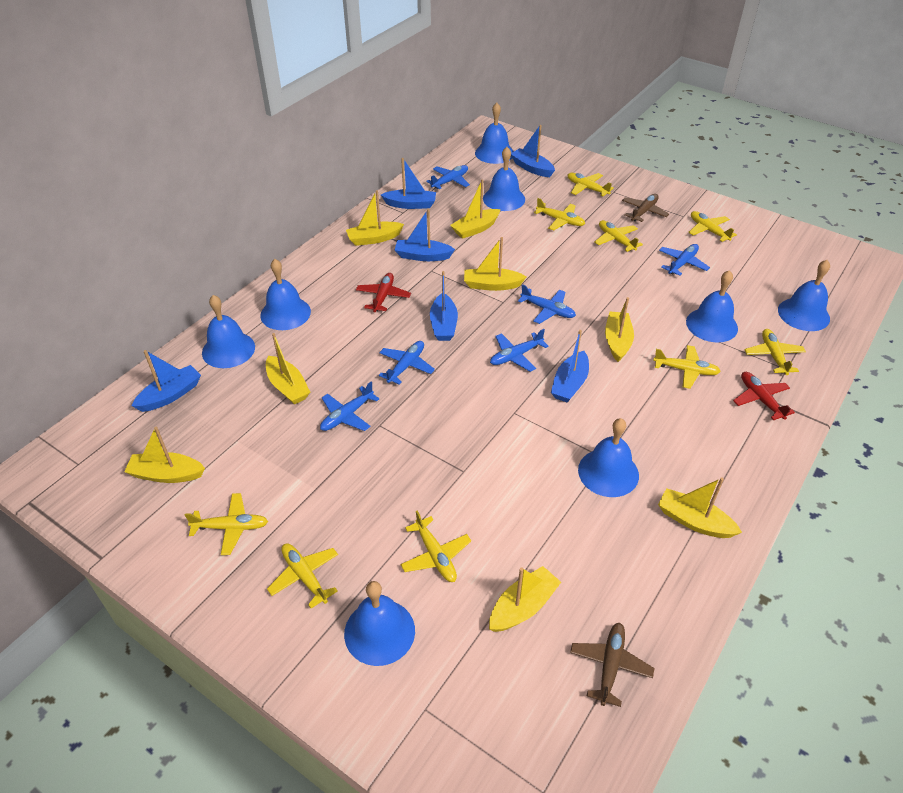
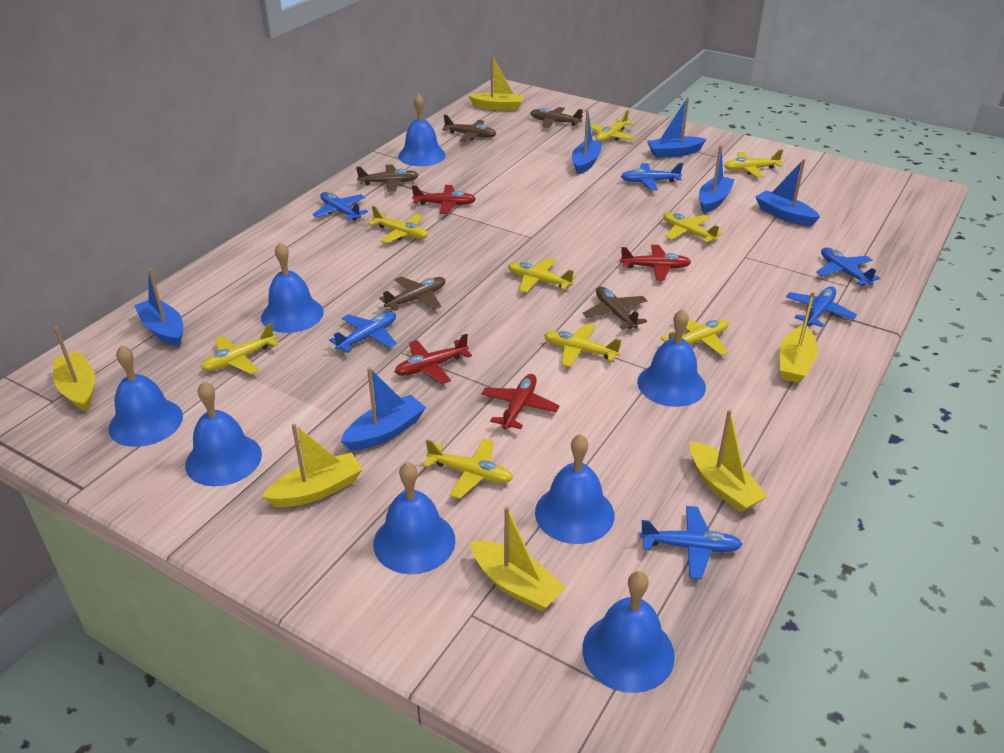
brown plane: 2 -> 5
red plane: 2 -> 4
yellow boat: 8 -> 6

